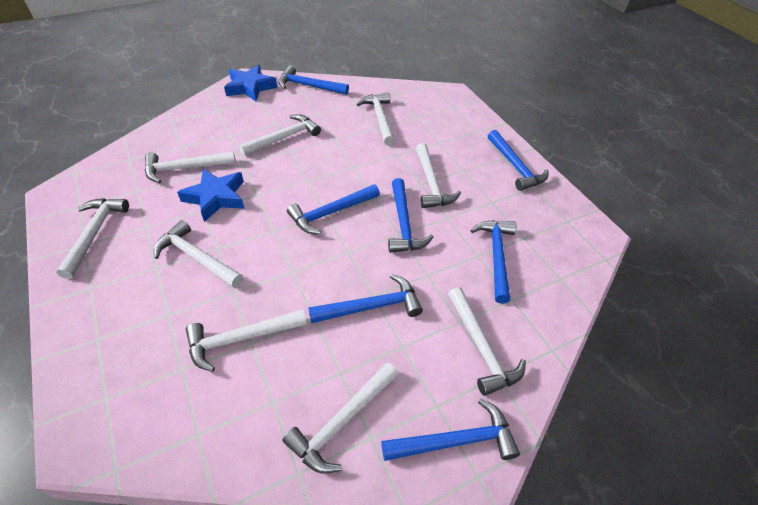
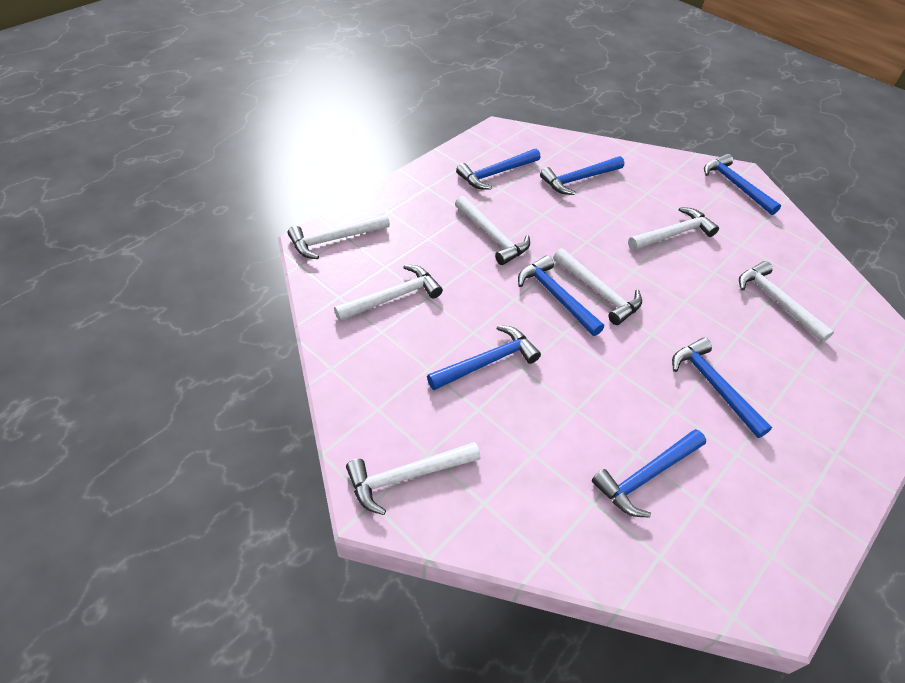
blue star: 2 -> 0
white hammer: 9 -> 7

